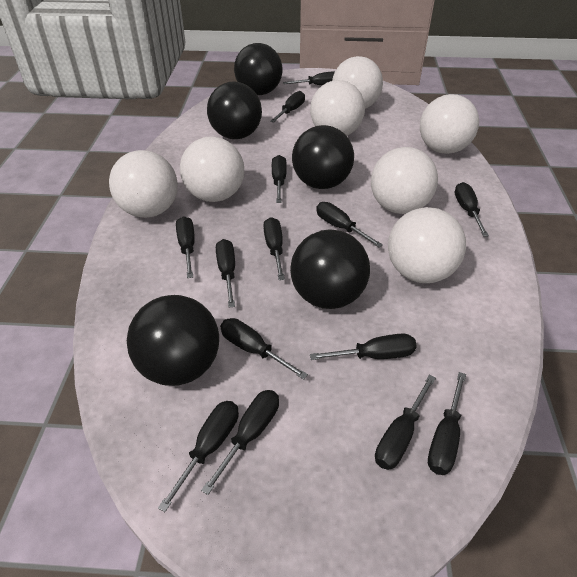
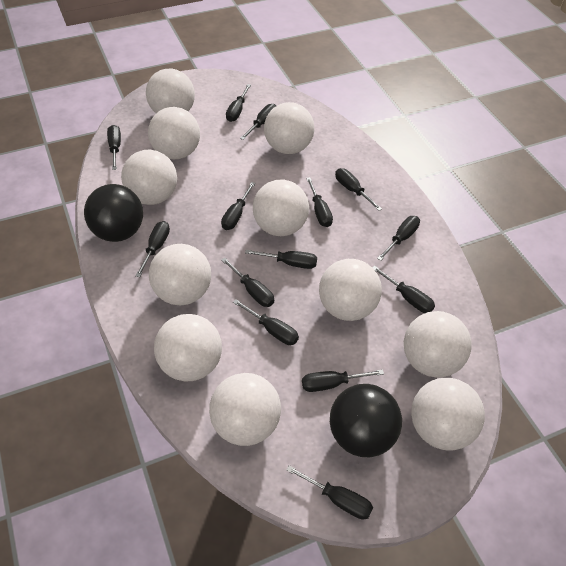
black ball: 5 -> 2
white ball: 7 -> 11

